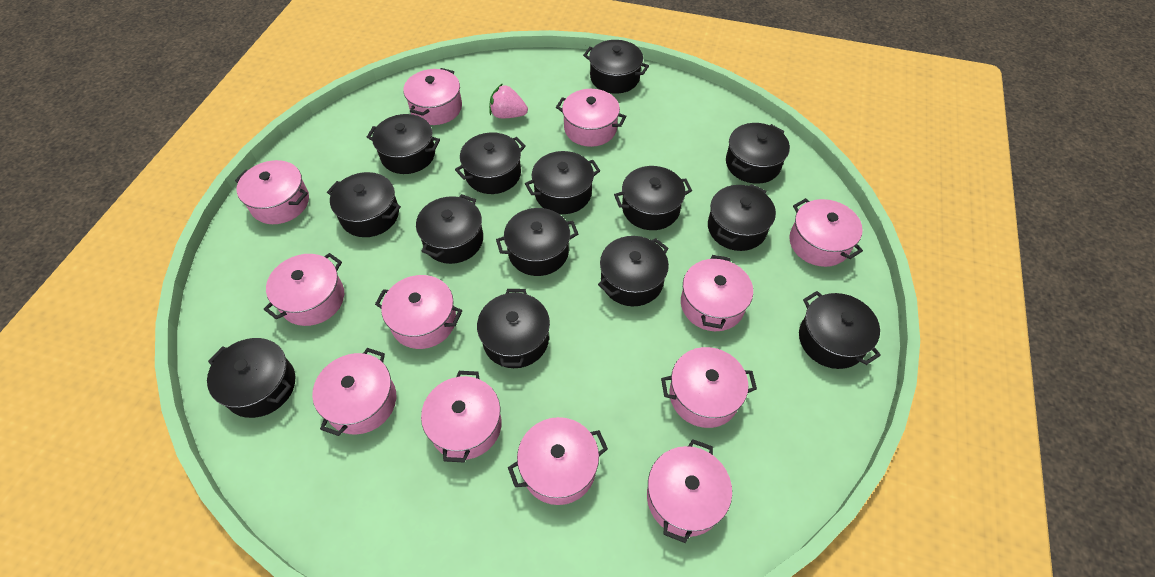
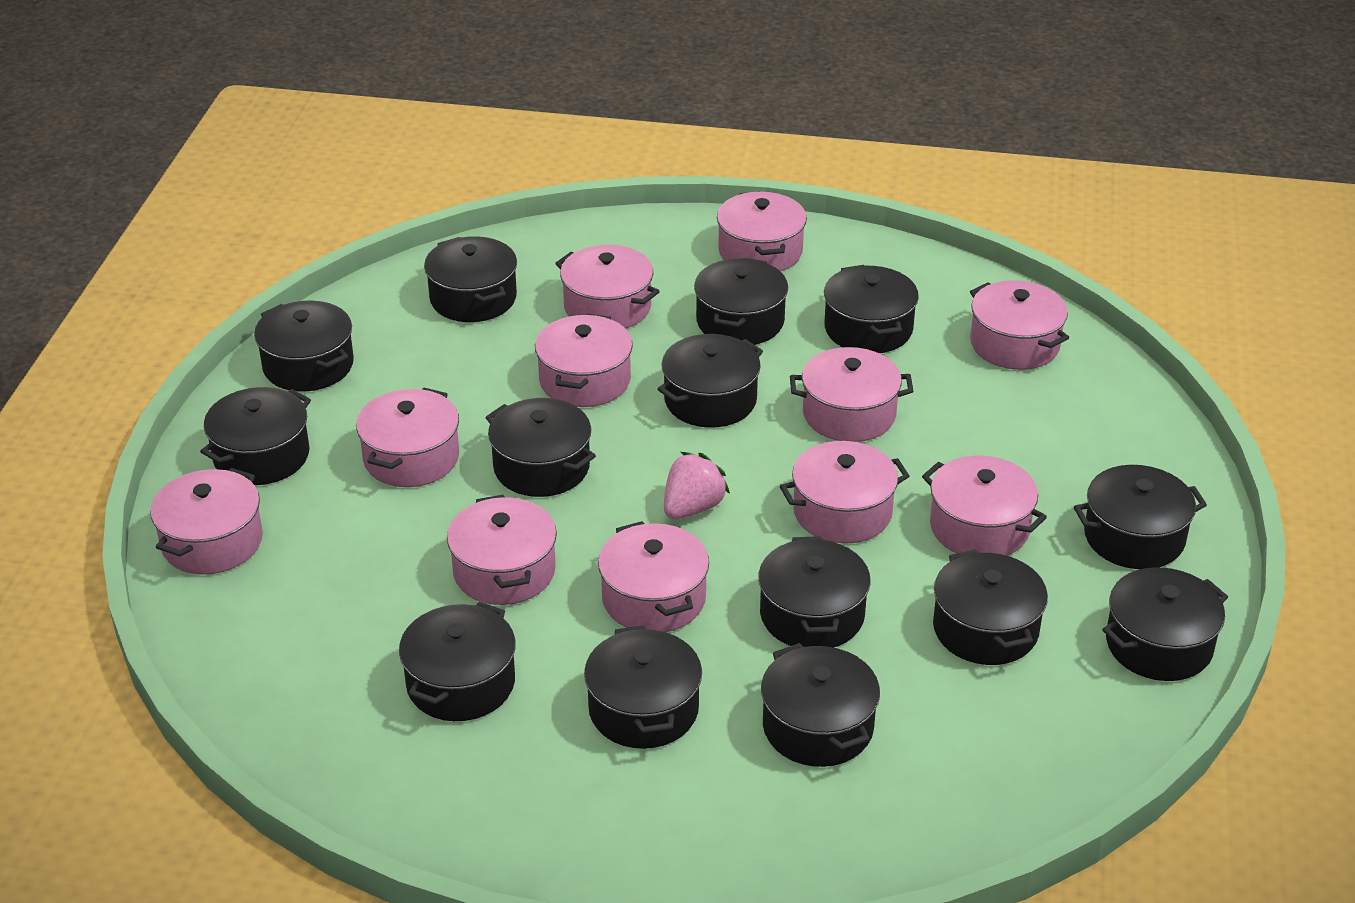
pink pot: 12 -> 11

